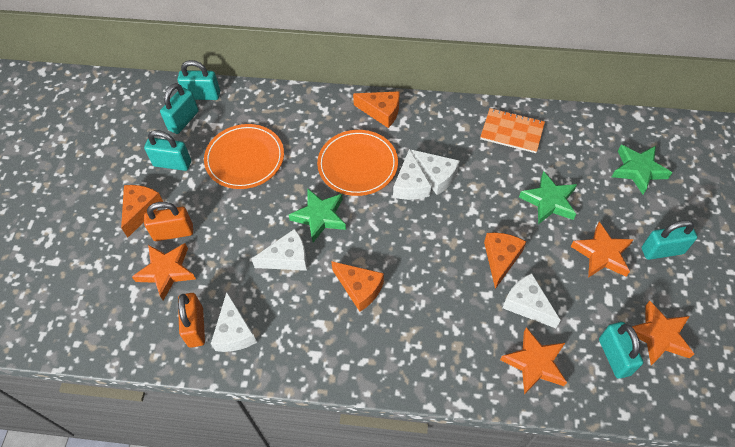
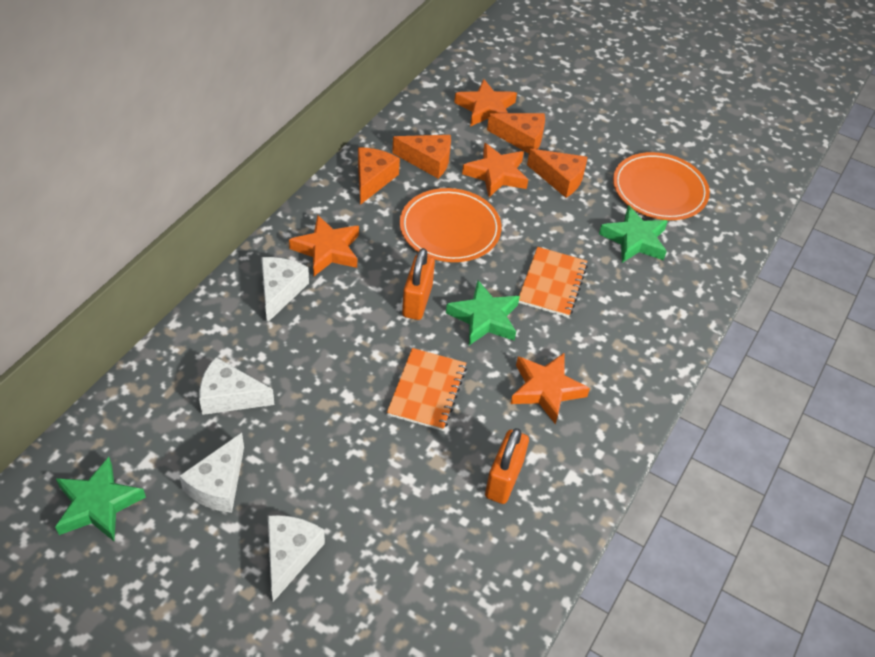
orange notebook: 1 -> 2
turquoise padlock: 5 -> 0
white cheese: 5 -> 4

